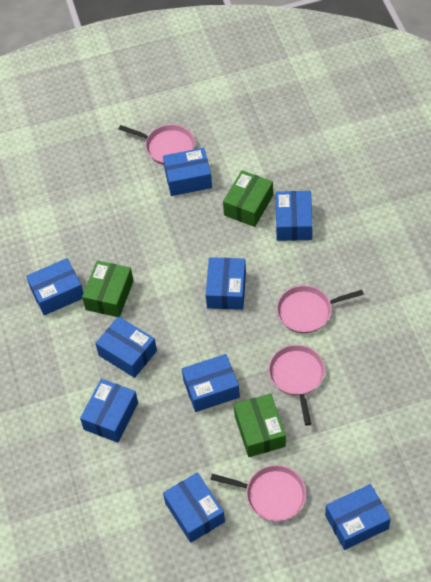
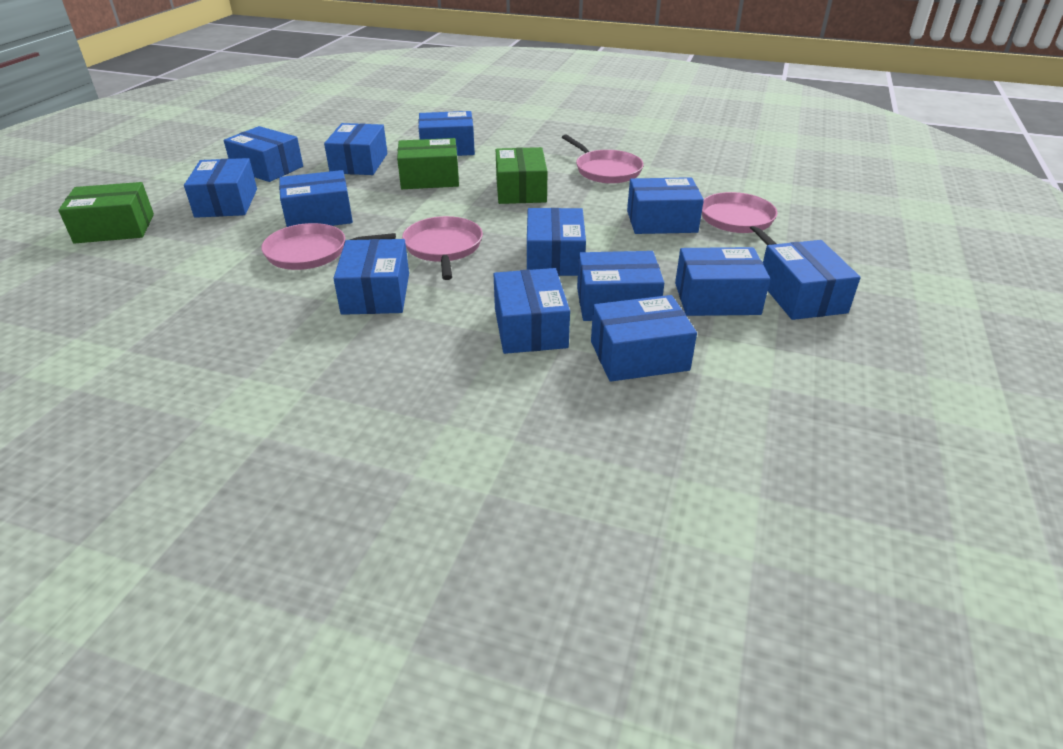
blue box: 9 -> 13

